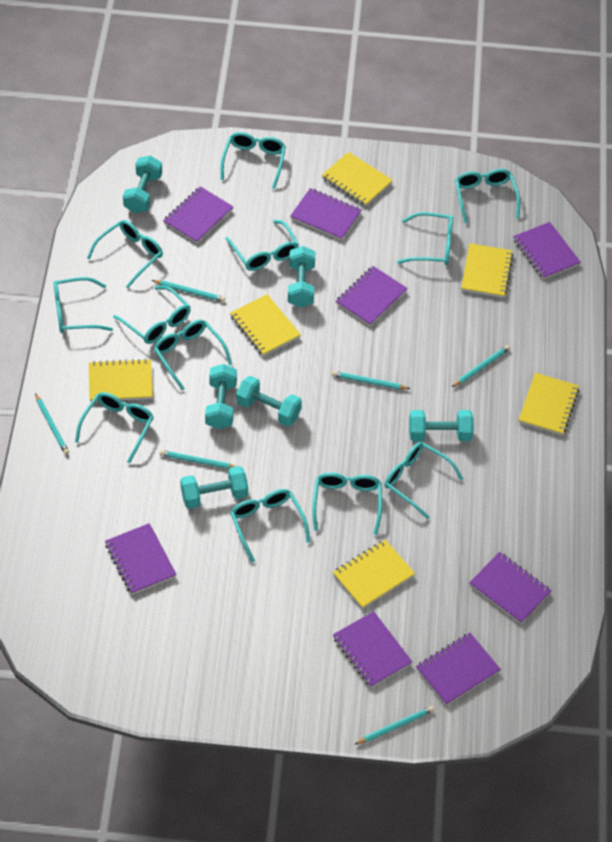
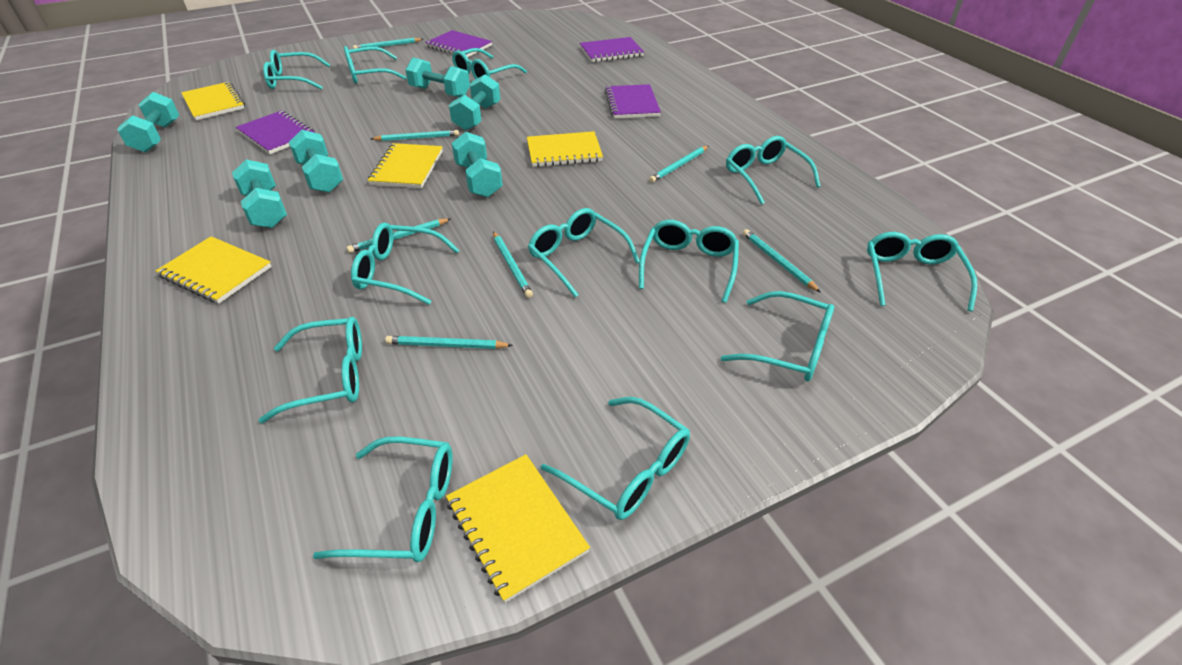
purple notebook: 8 -> 4
turquoise pencil: 6 -> 7
yellow notebook: 6 -> 5

